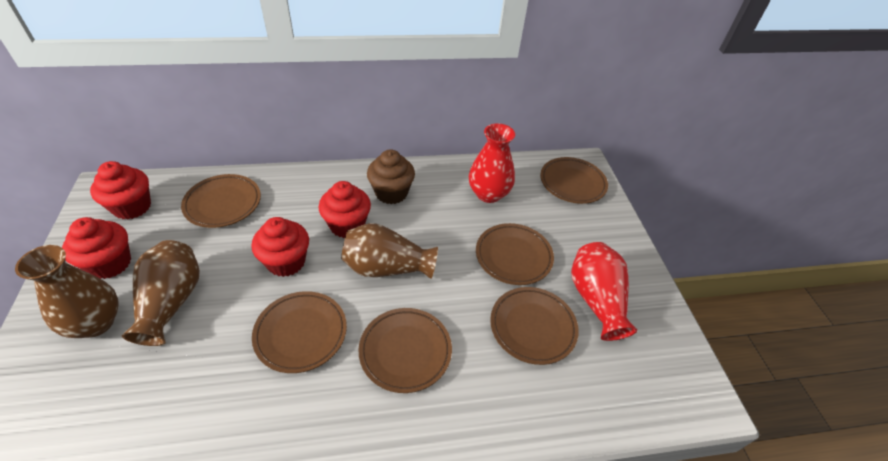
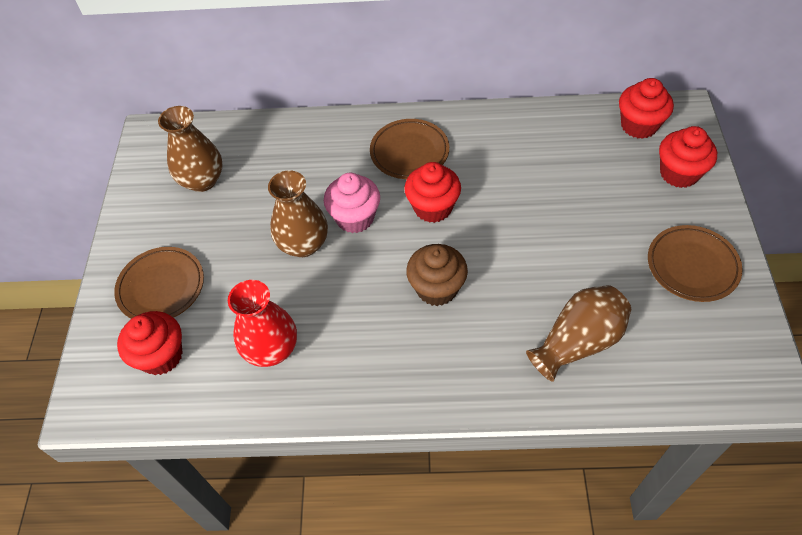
brown plate: 6 -> 3
pink cupcake: 0 -> 1
red vase: 2 -> 1

